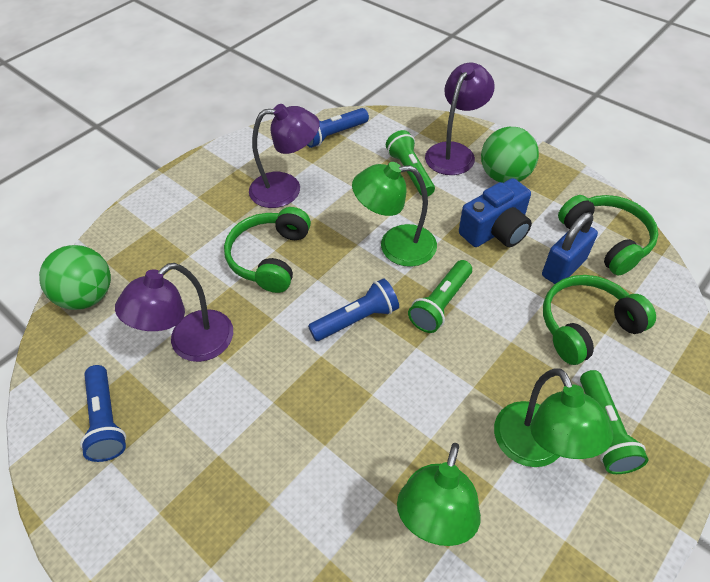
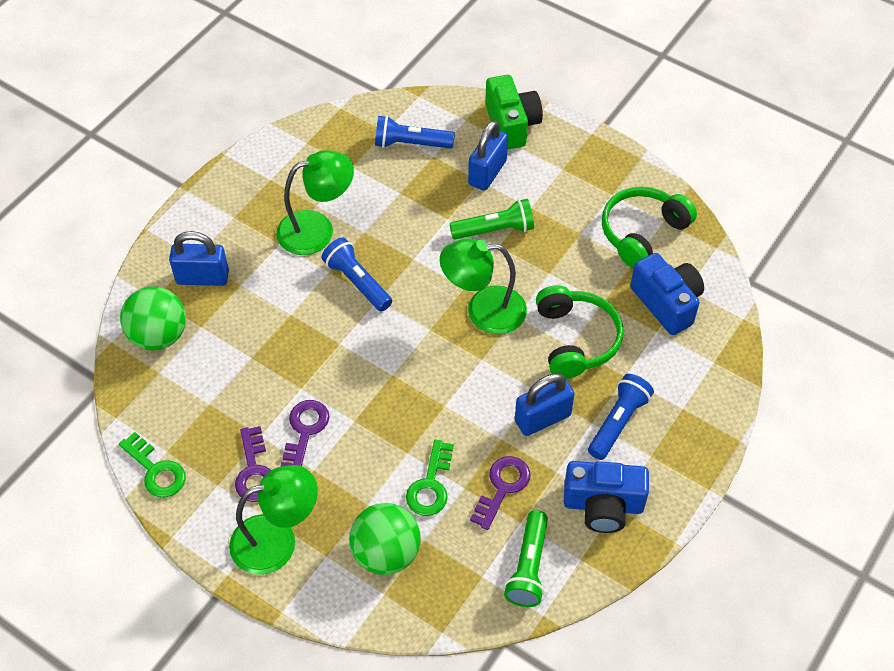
blue camera: 1 -> 2
blue padlock: 1 -> 3
green camera: 0 -> 1
green flashlight: 3 -> 2
green headphones: 3 -> 2
green key: 0 -> 2
purple key: 0 -> 3
purple lamp: 3 -> 0

